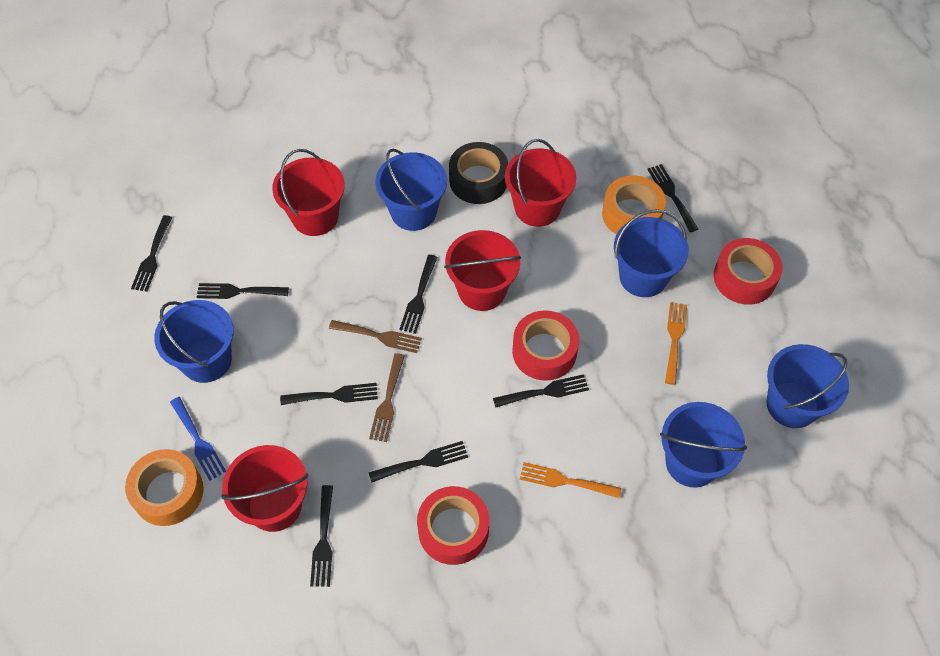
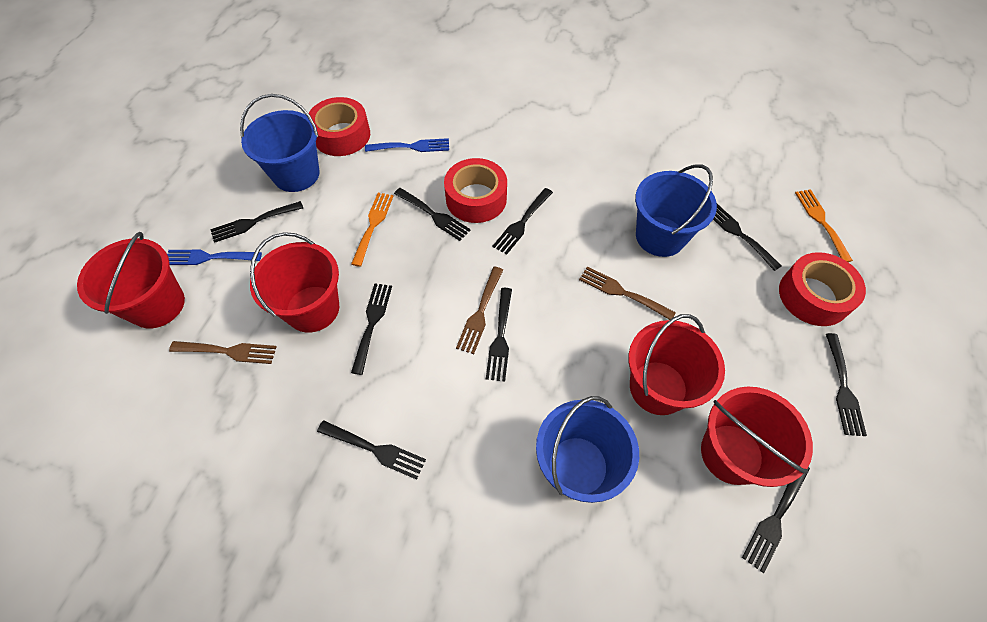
black fork: 8 -> 9
black tape: 1 -> 0
blue bucket: 5 -> 3
blue fork: 1 -> 2
brown fork: 2 -> 3
orange tape: 2 -> 0

